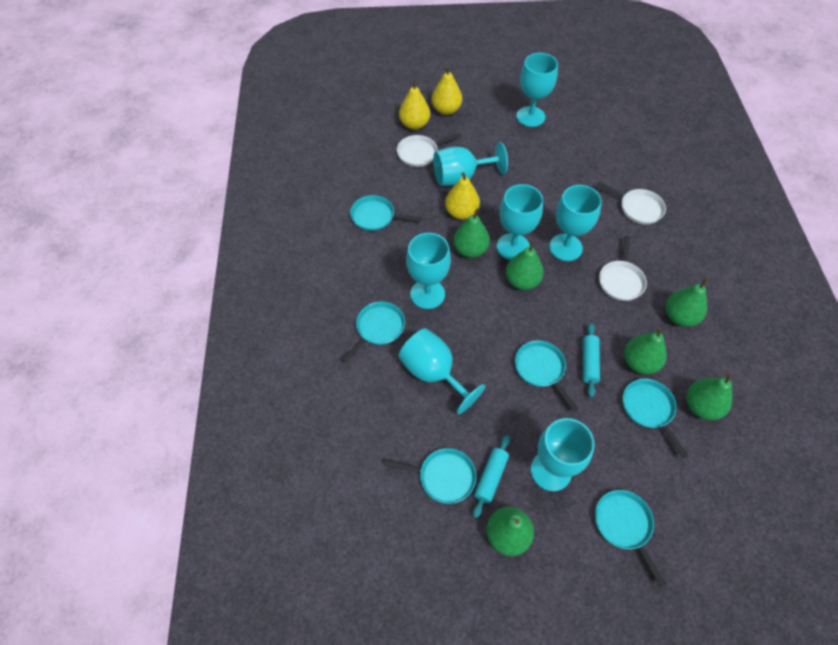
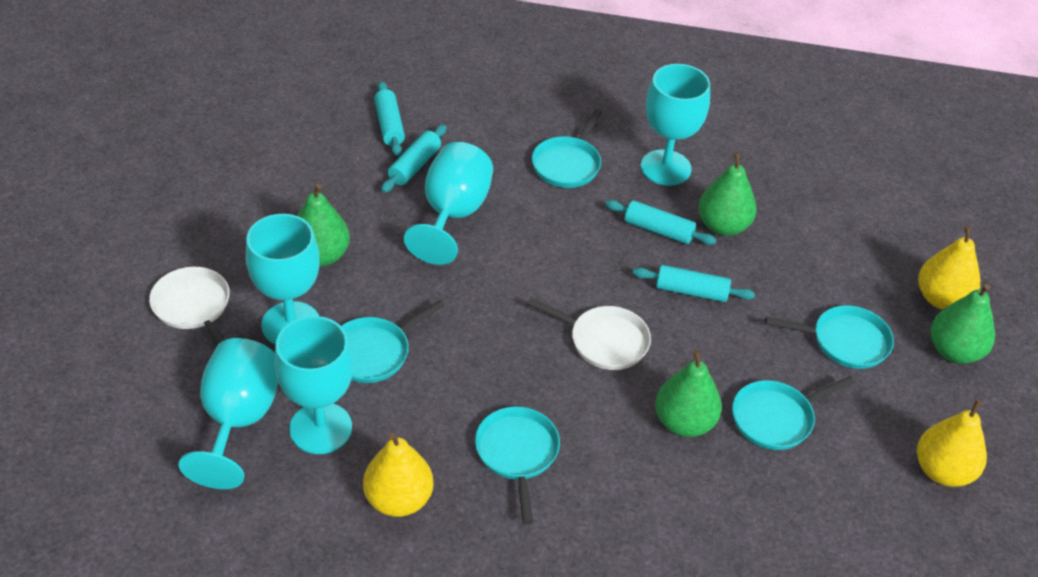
green pear: 6 -> 4
turquoise goblet: 7 -> 5
turquoise pan: 6 -> 5
turquoise rolling pin: 2 -> 4
white pan: 3 -> 2

